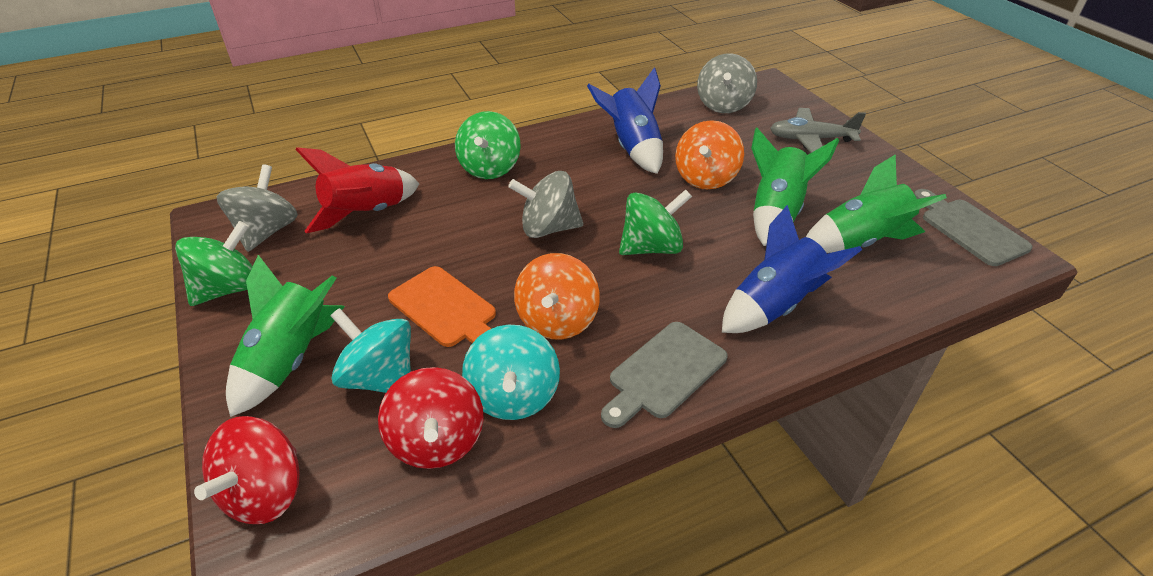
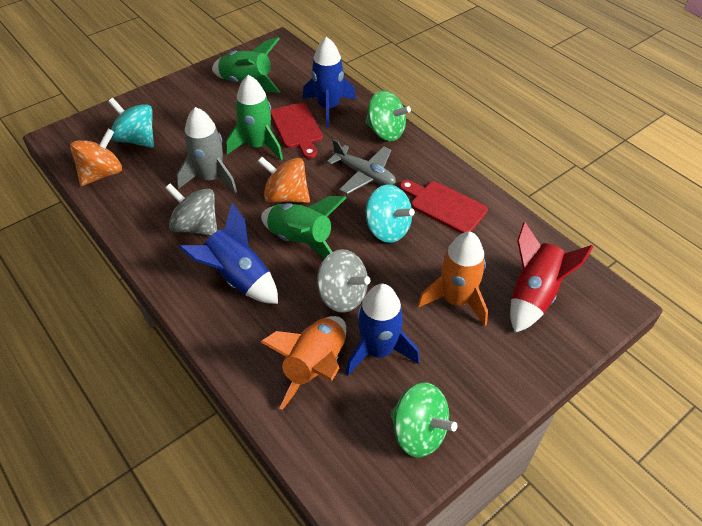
blue rocket: 2 -> 3
green spinning top: 3 -> 2
grey cutting board: 2 -> 0
grey rocket: 0 -> 1
grey spinning top: 3 -> 2
orange cutting board: 1 -> 0
orange rocket: 0 -> 2
red cutting board: 0 -> 2
red spinning top: 2 -> 0

